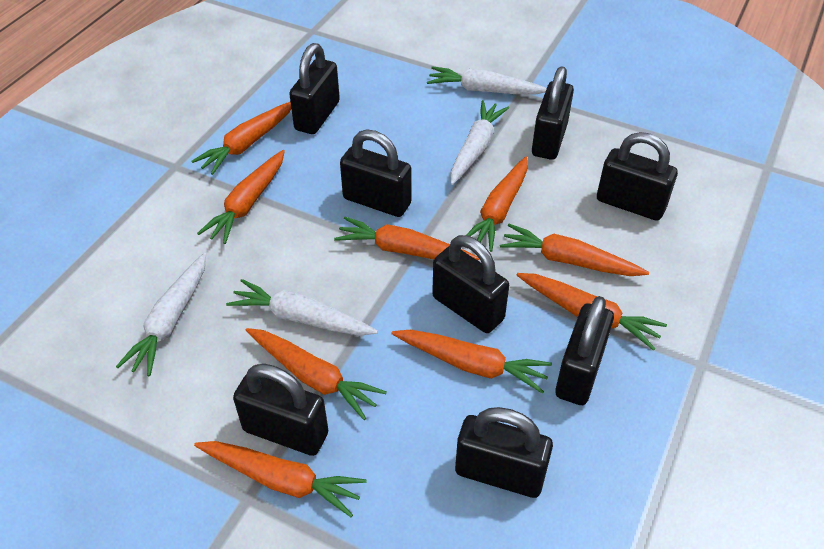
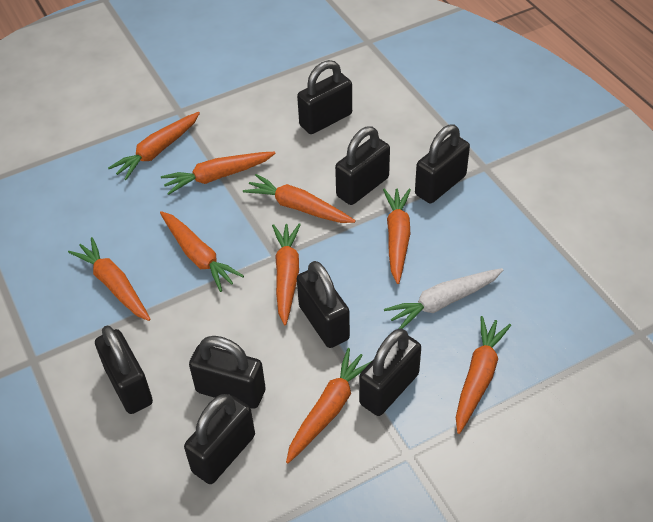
white carrot: 4 -> 1

